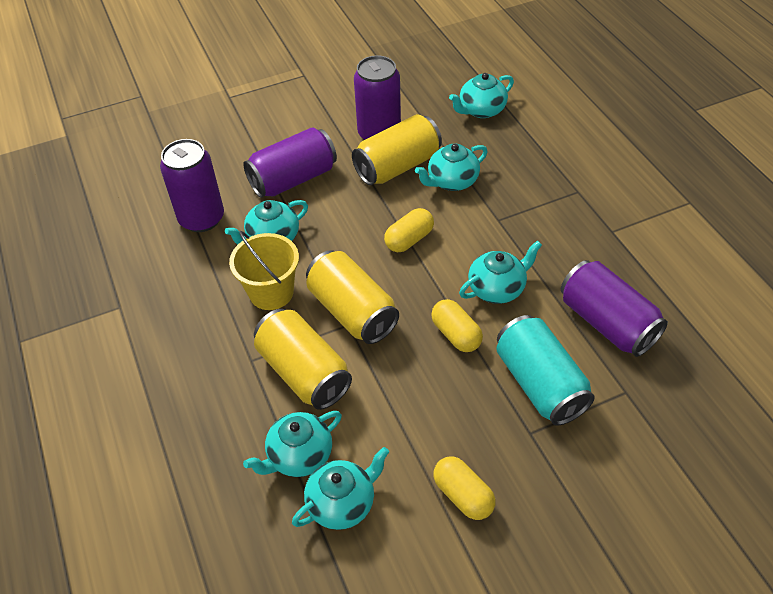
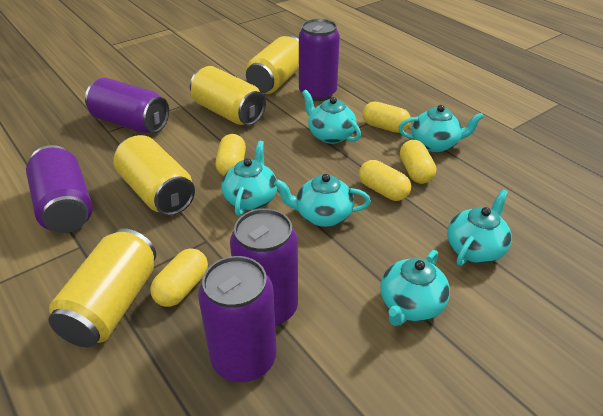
purple can: 4 -> 5
turquoise can: 1 -> 0
yellow bucket: 1 -> 0
yellow can: 3 -> 4
yellow capsule: 3 -> 5

